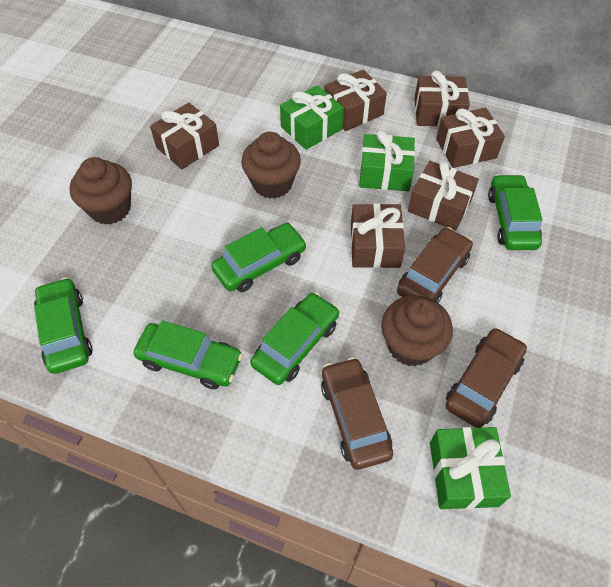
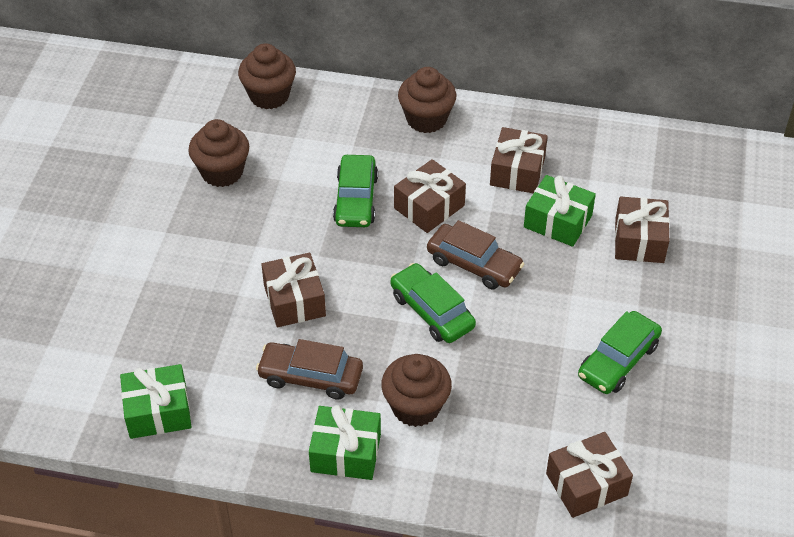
brown car: 3 -> 2
brown cupcake: 3 -> 4
brown gift: 6 -> 5
green car: 5 -> 3

